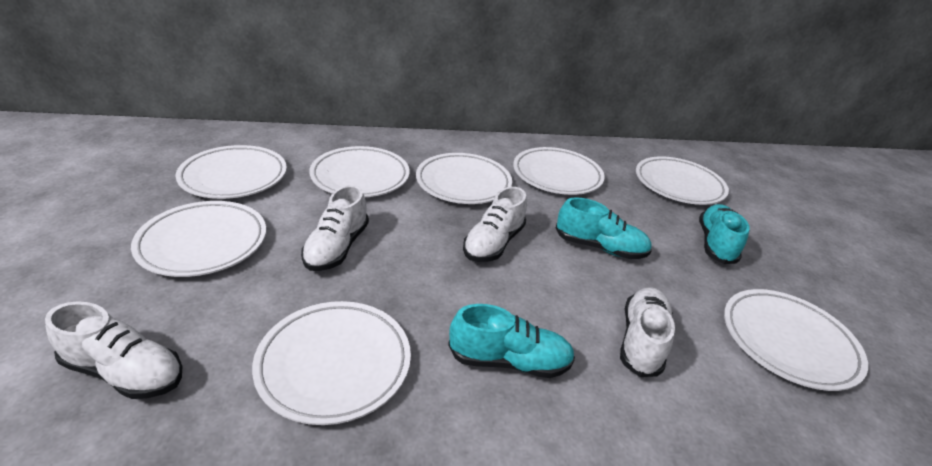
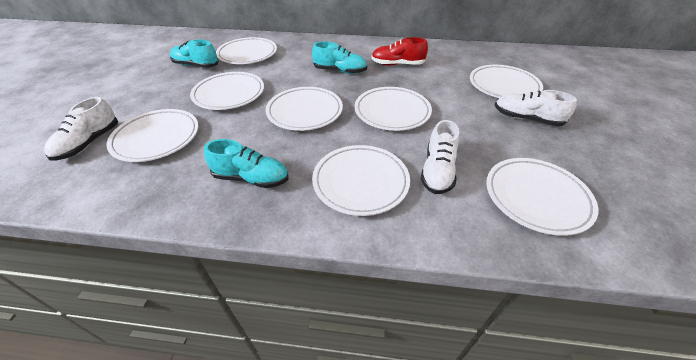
red shoe: 0 -> 1
white shoe: 4 -> 3

